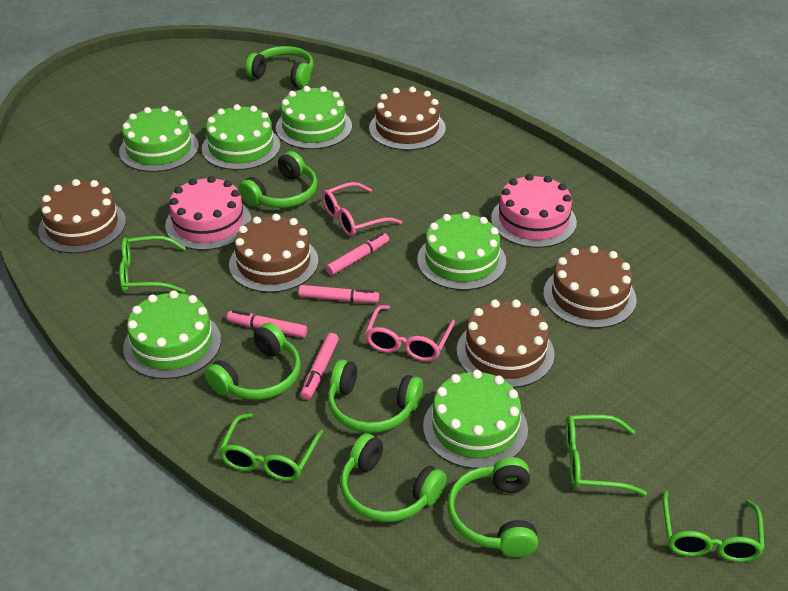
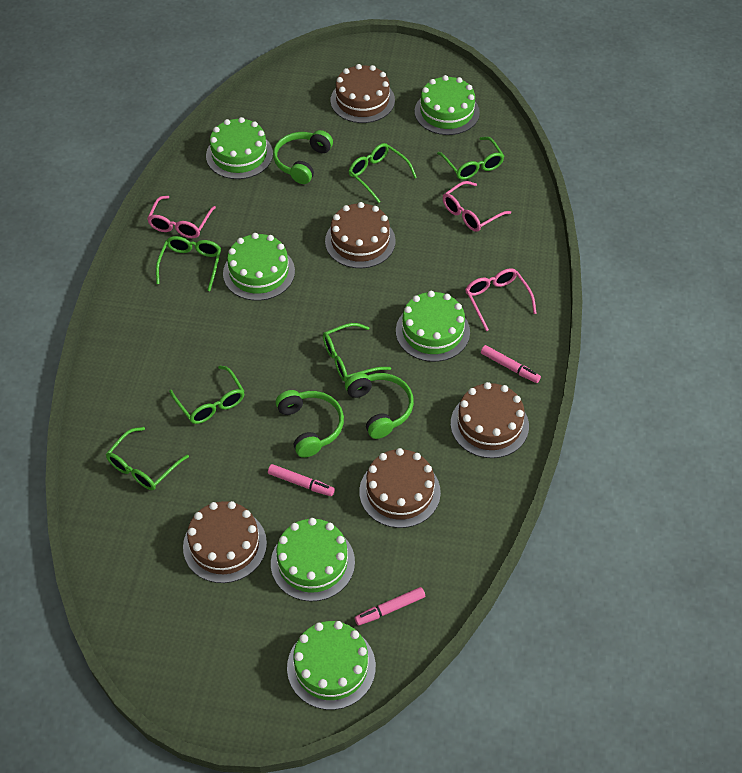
green glasses: 4 -> 6
green headphones: 6 -> 3
pink cake: 2 -> 0
pink glasses: 2 -> 3
pink marker: 4 -> 3

